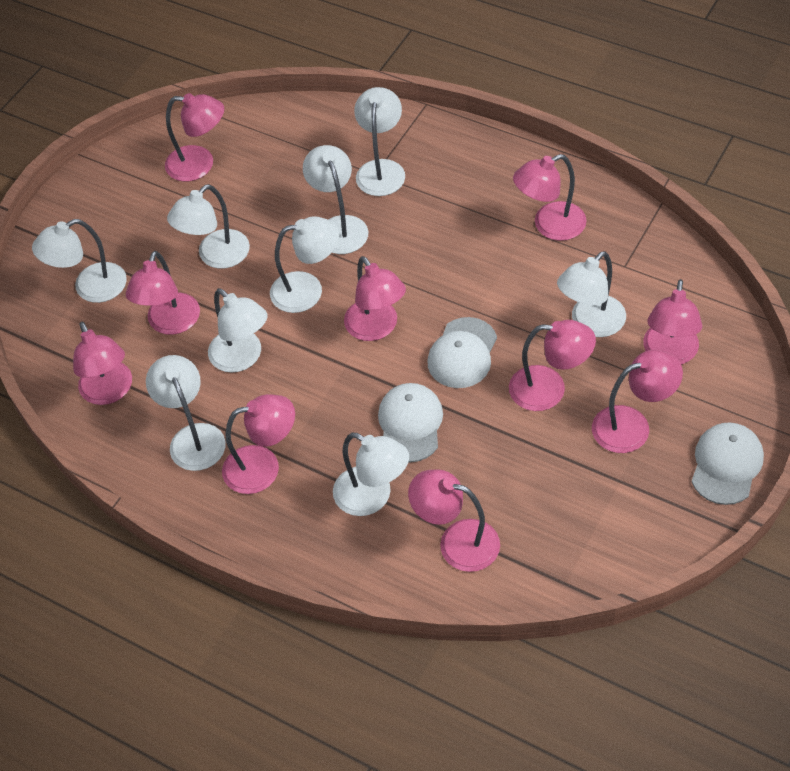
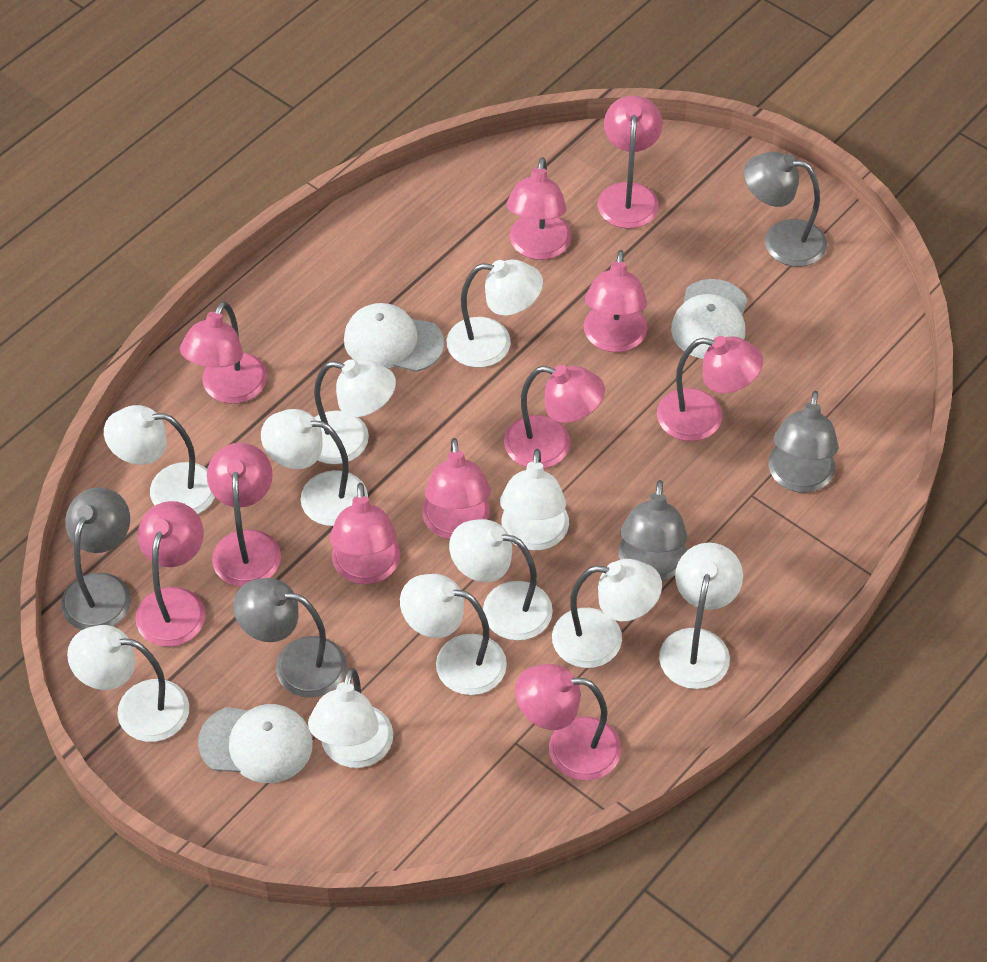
grey lamp: 0 -> 5
pink lamp: 10 -> 11
white lamp: 9 -> 11

